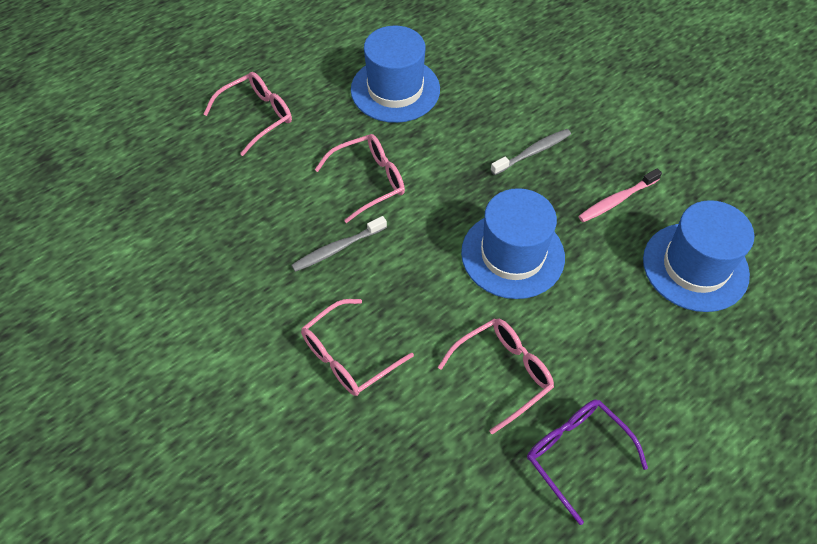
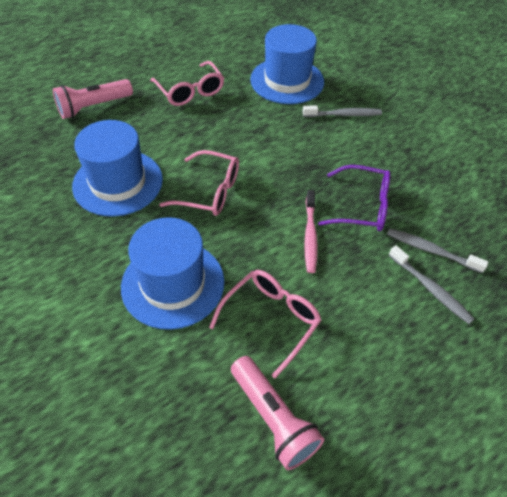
grey toothbrush: 2 -> 3
pink flashlight: 0 -> 2
pink glasses: 4 -> 3

